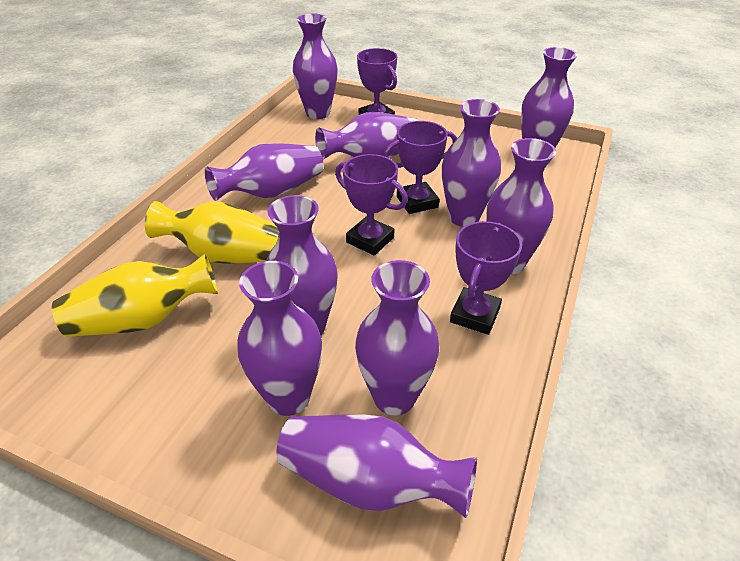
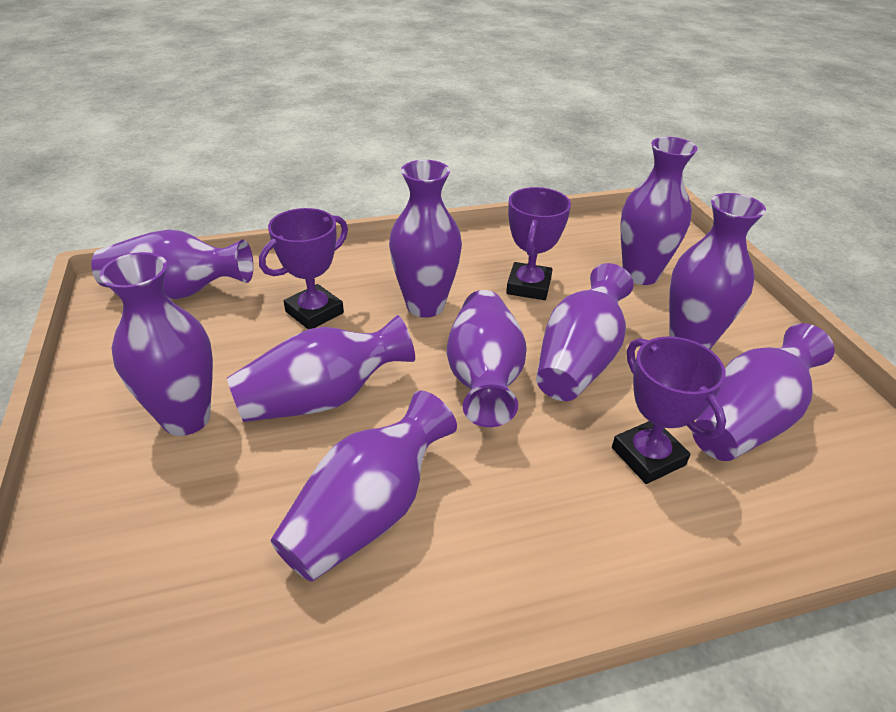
purple trophy: 4 -> 3
yellow vase: 2 -> 0

